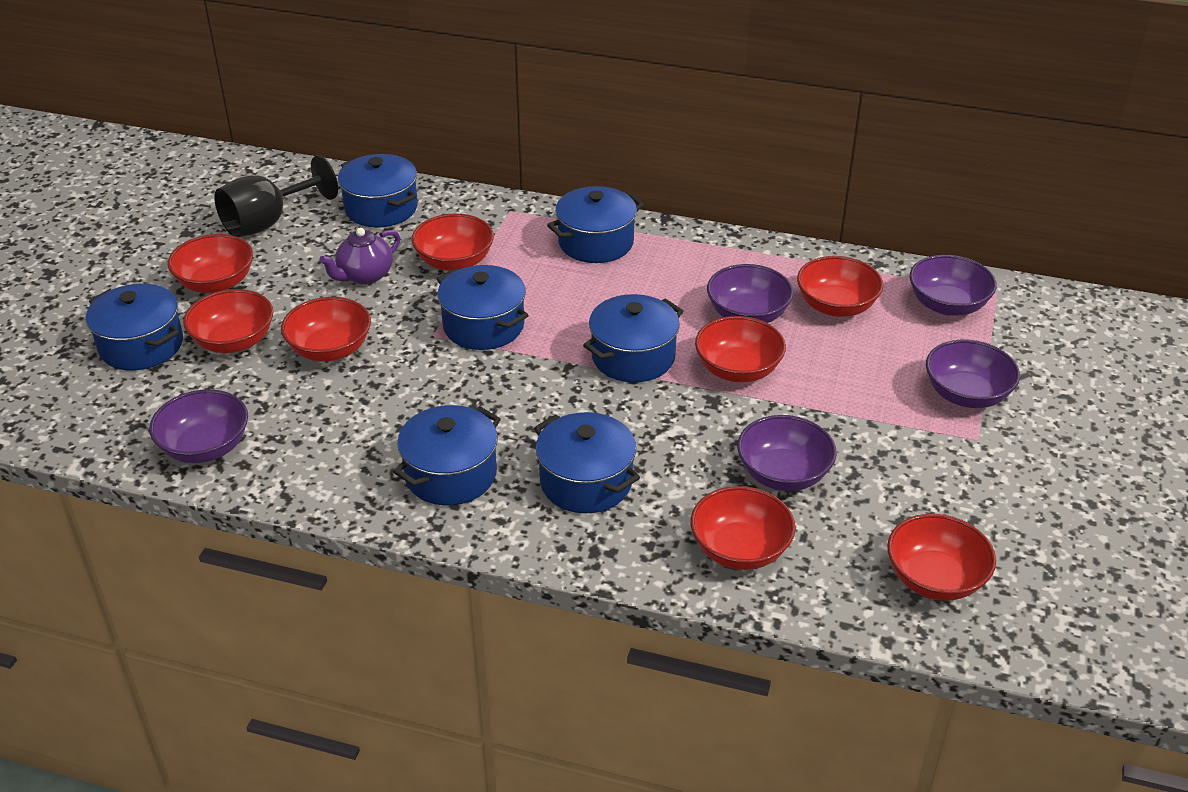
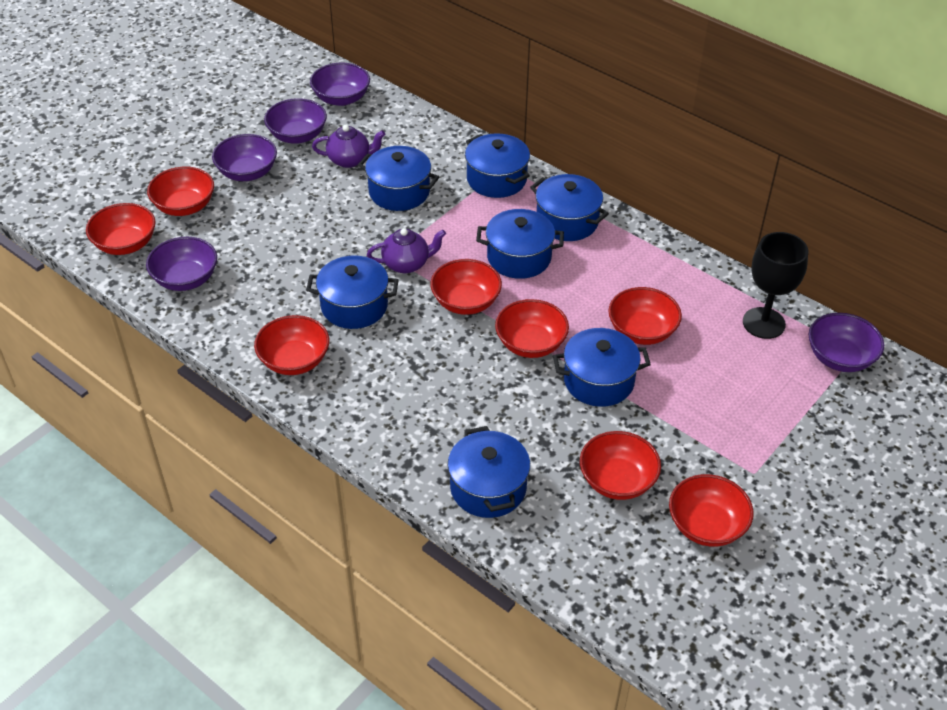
purple teapot: 1 -> 2

